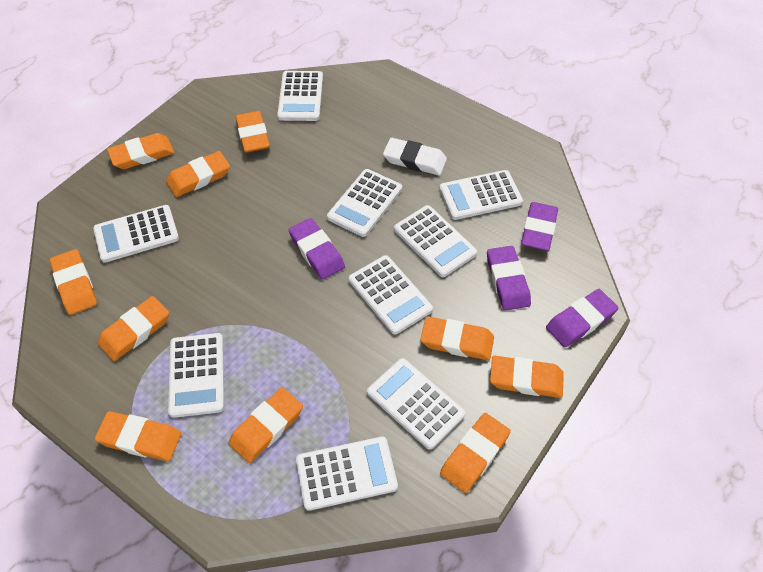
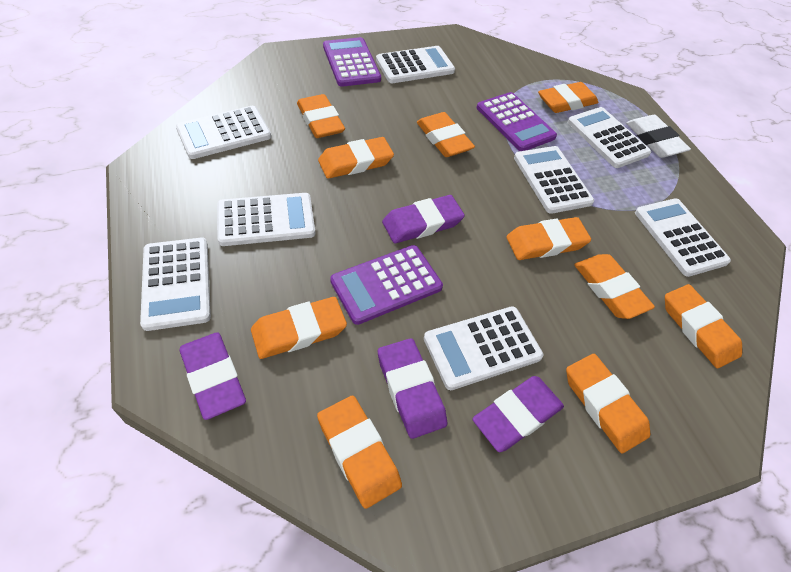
purple calculator: 0 -> 3
white calculator: 9 -> 8

